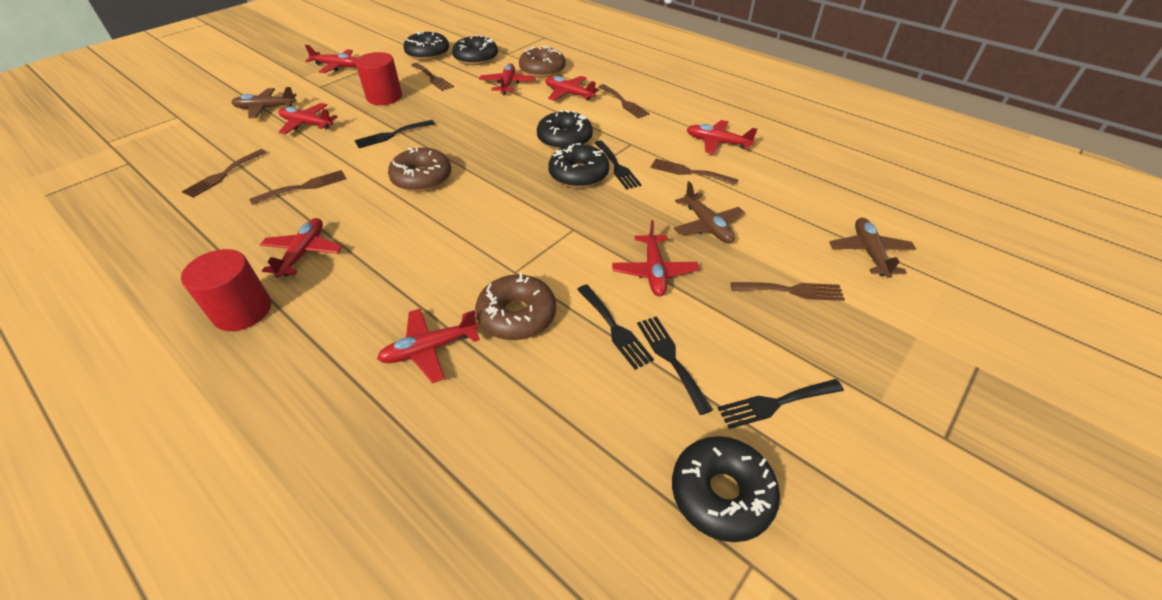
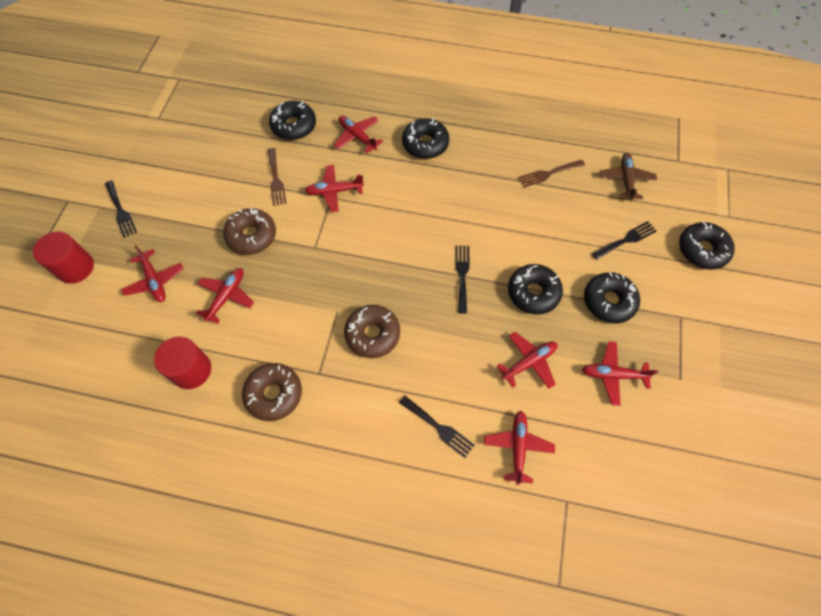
black fork: 5 -> 4
brown fork: 6 -> 2
brown plane: 3 -> 1
red plane: 8 -> 7

